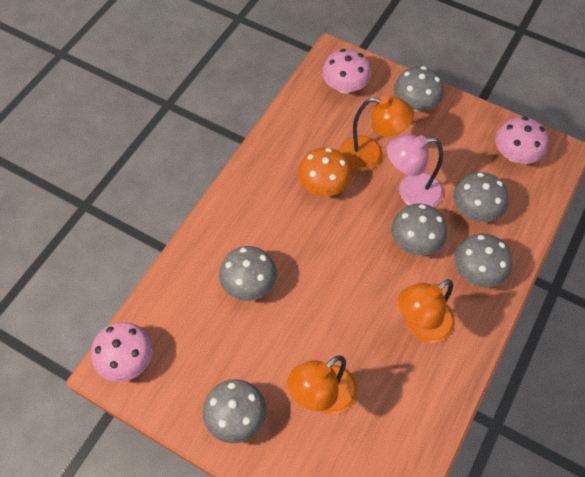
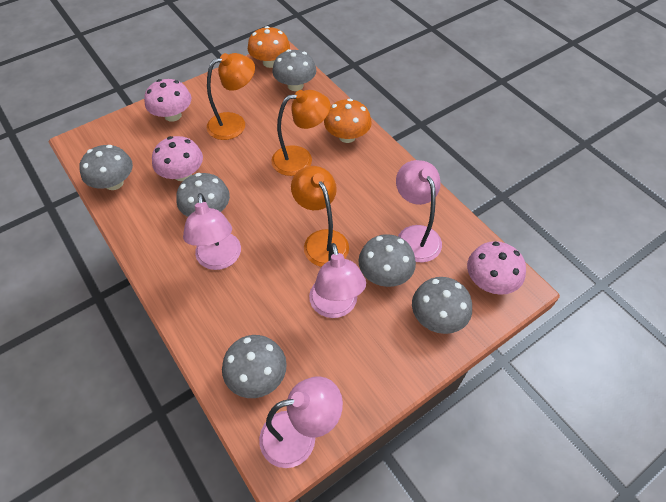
orange mushroom: 1 -> 2
pink lamp: 1 -> 4

